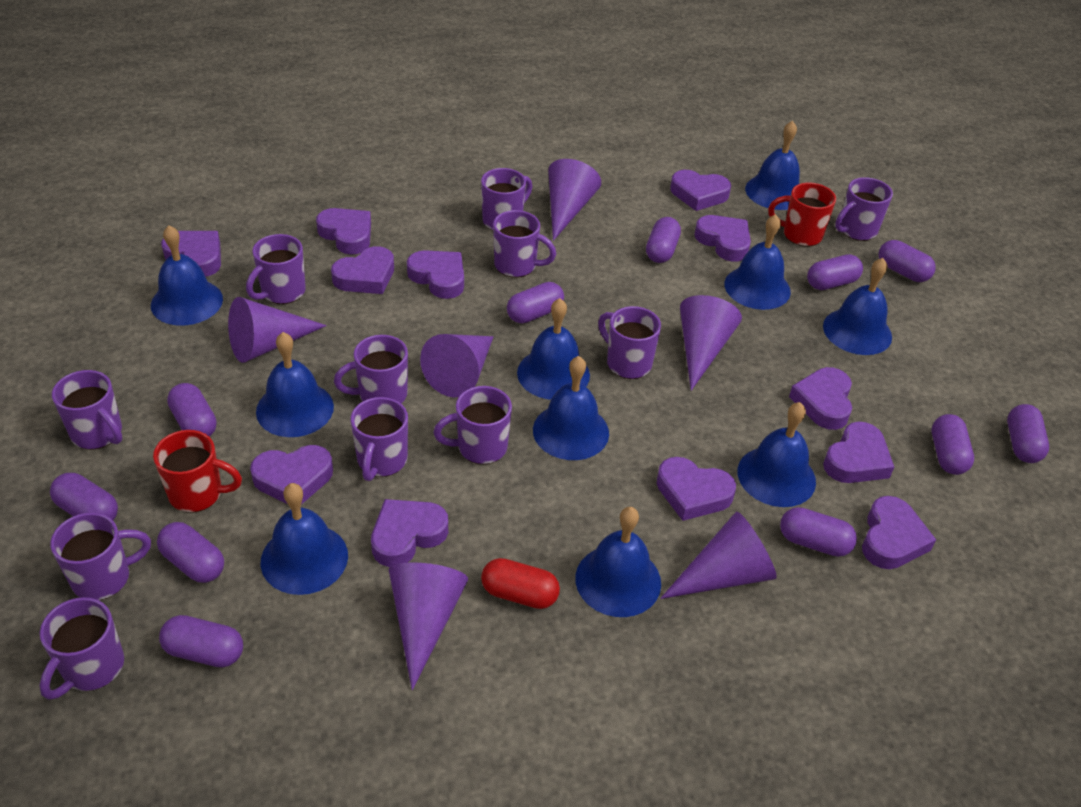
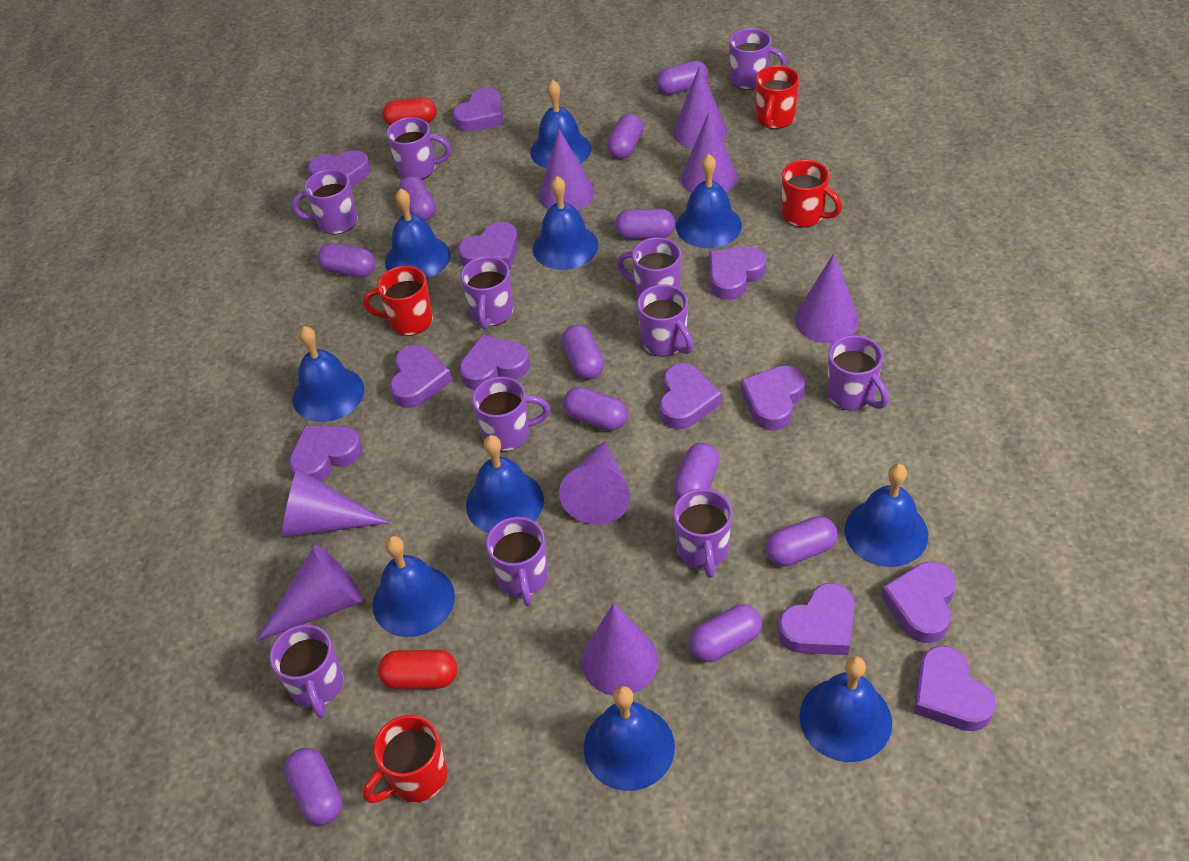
purple cone: 6 -> 8
red capsule: 1 -> 2
red mug: 2 -> 4

